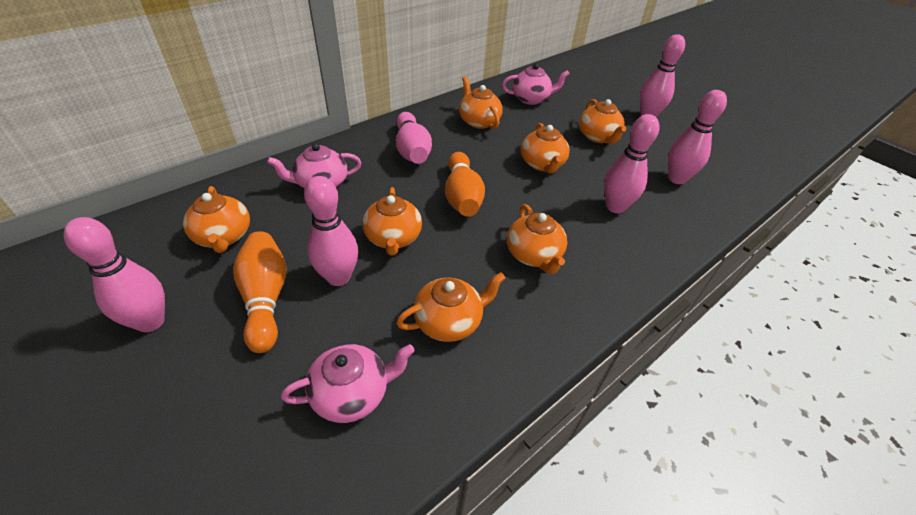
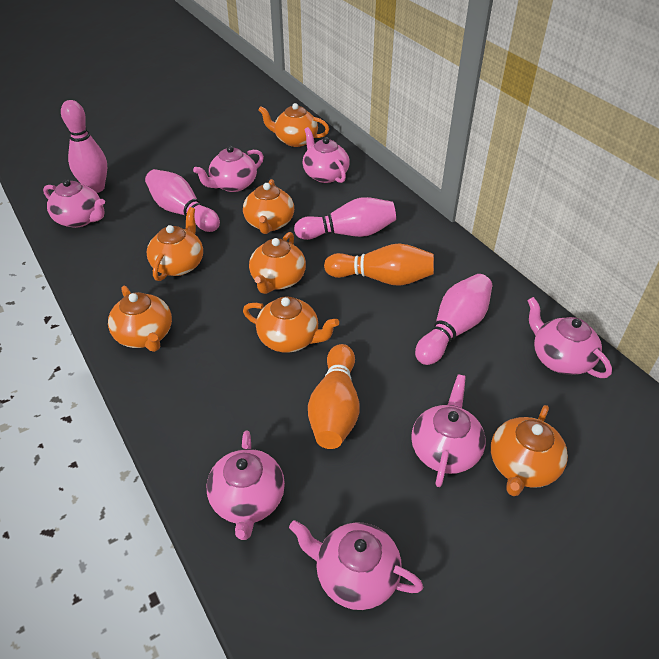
pink bowling pin: 6 -> 4
pink teapot: 3 -> 7

